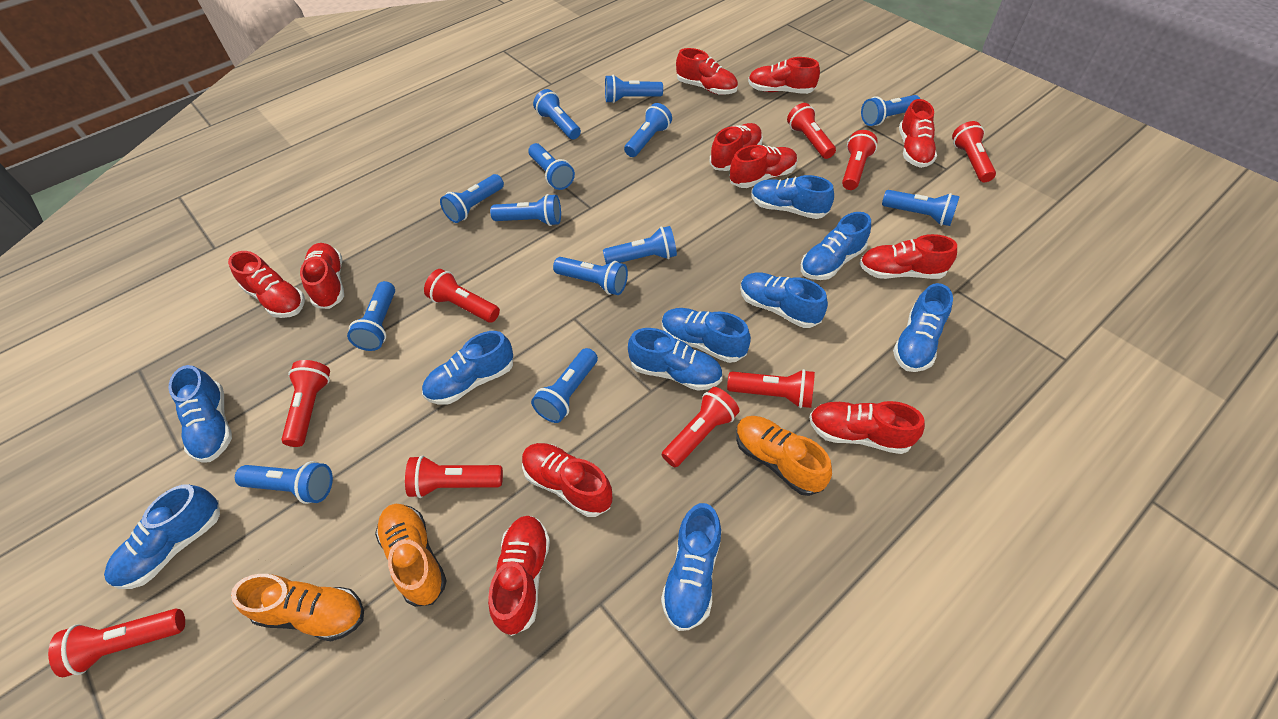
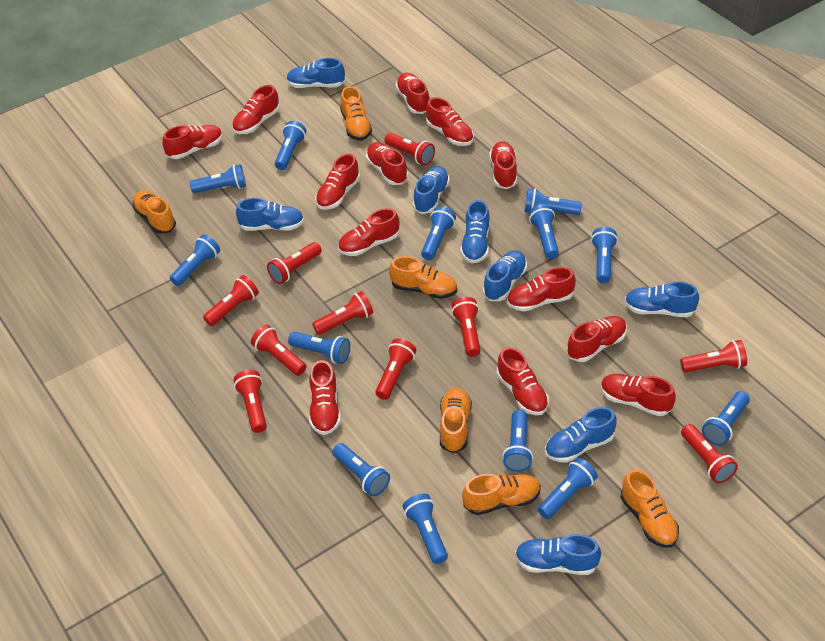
blue shoe: 10 -> 8
orange shoe: 3 -> 6
red flashlight: 9 -> 10
red shoe: 11 -> 13

